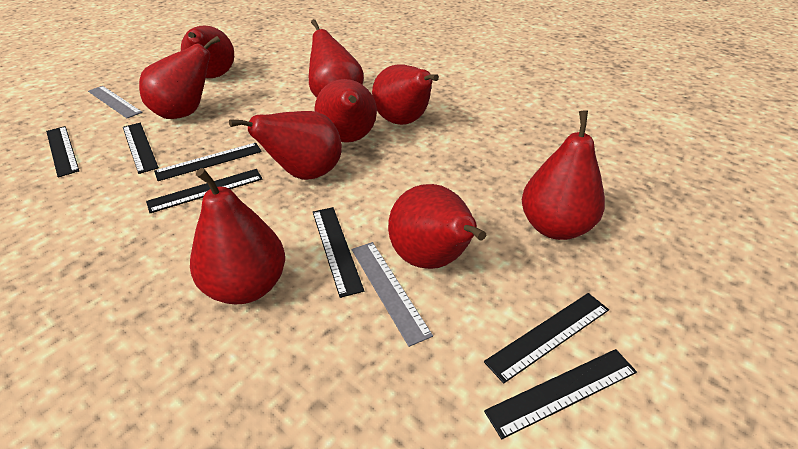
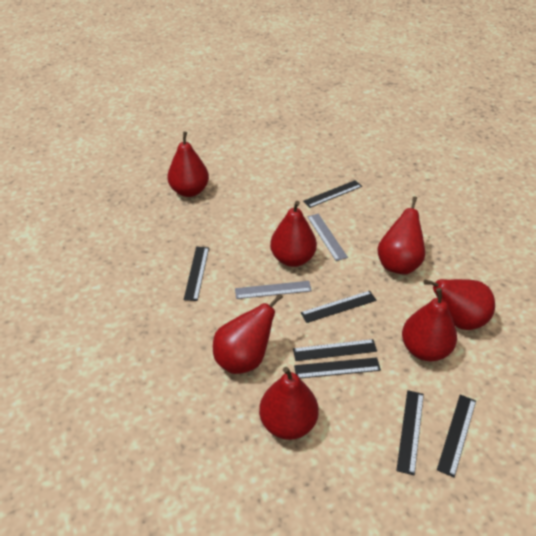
red pear: 9 -> 7

